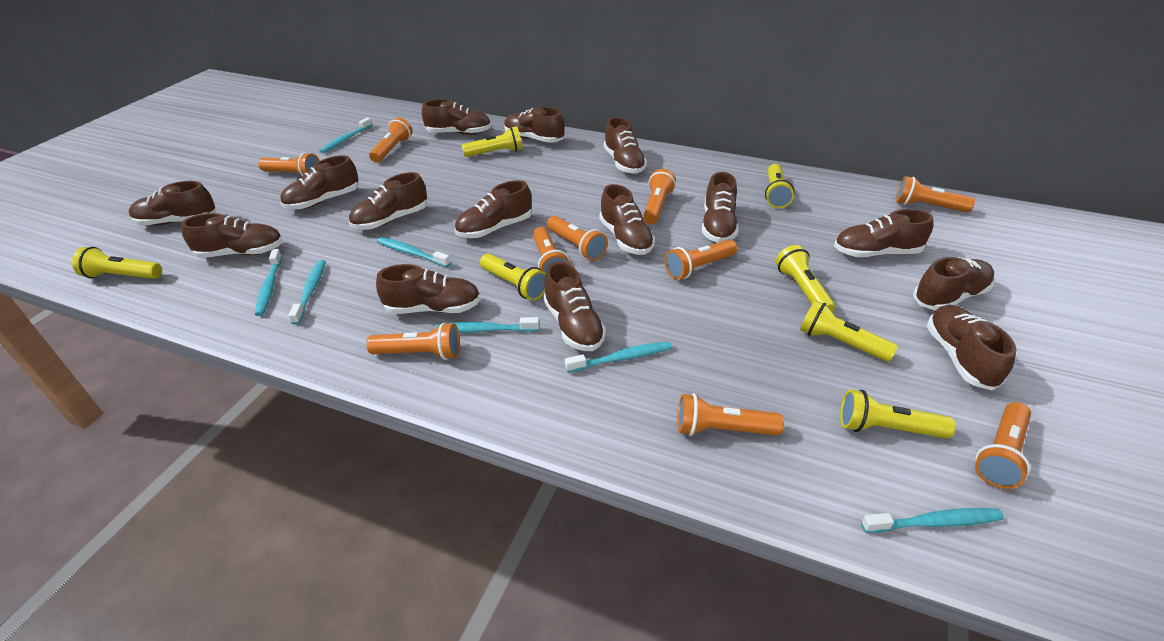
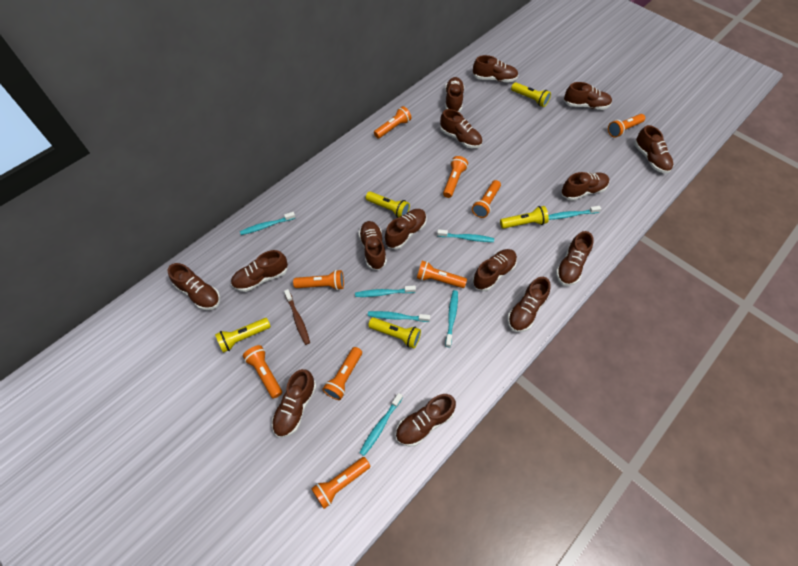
brown toothbrush: 0 -> 1
orange flashlight: 10 -> 9
yellow flashlight: 7 -> 5

